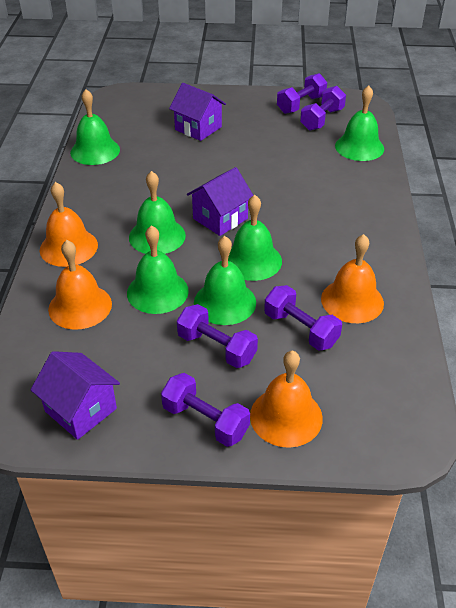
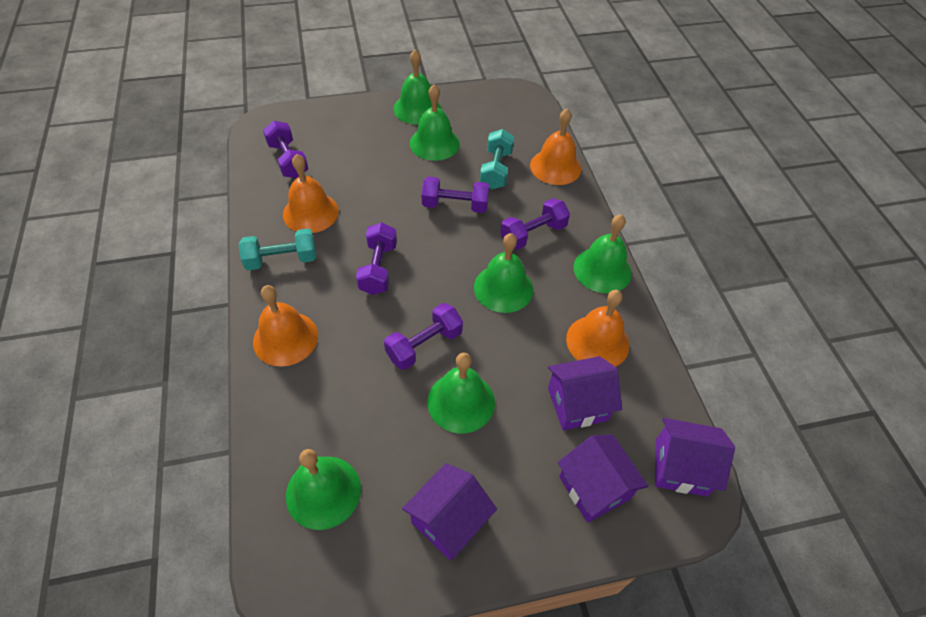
purple house: 3 -> 4
turquoise dumbbell: 0 -> 2

